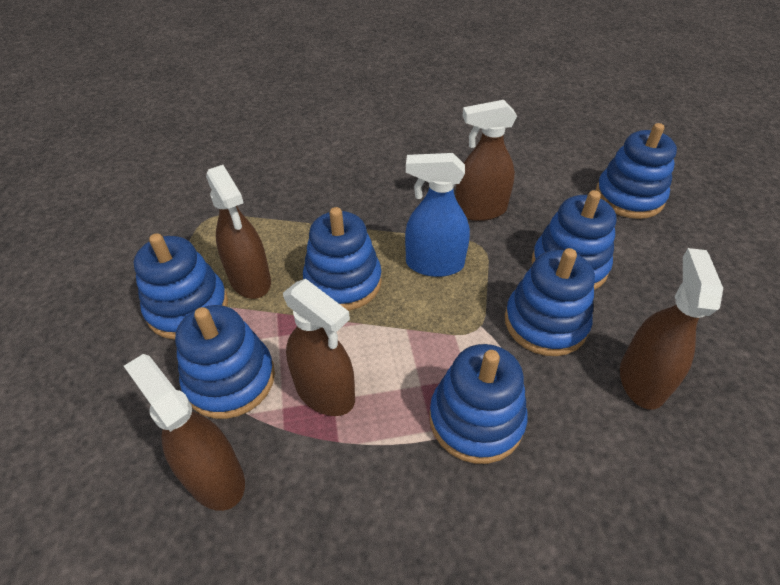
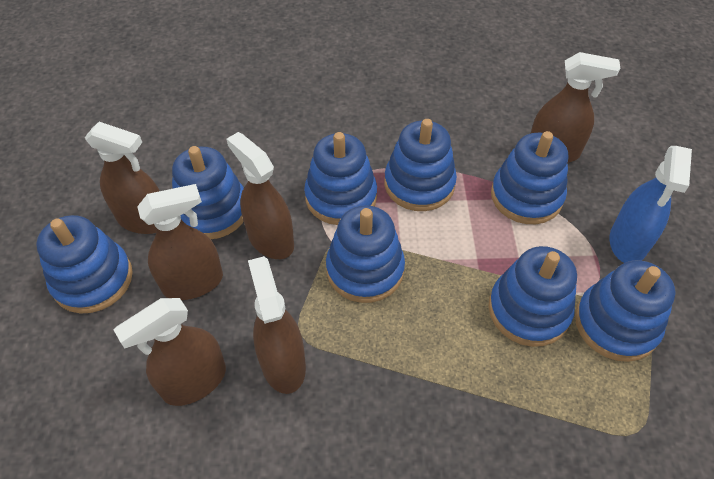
blue stacking toy: 7 -> 8
brown spray bottle: 5 -> 6

